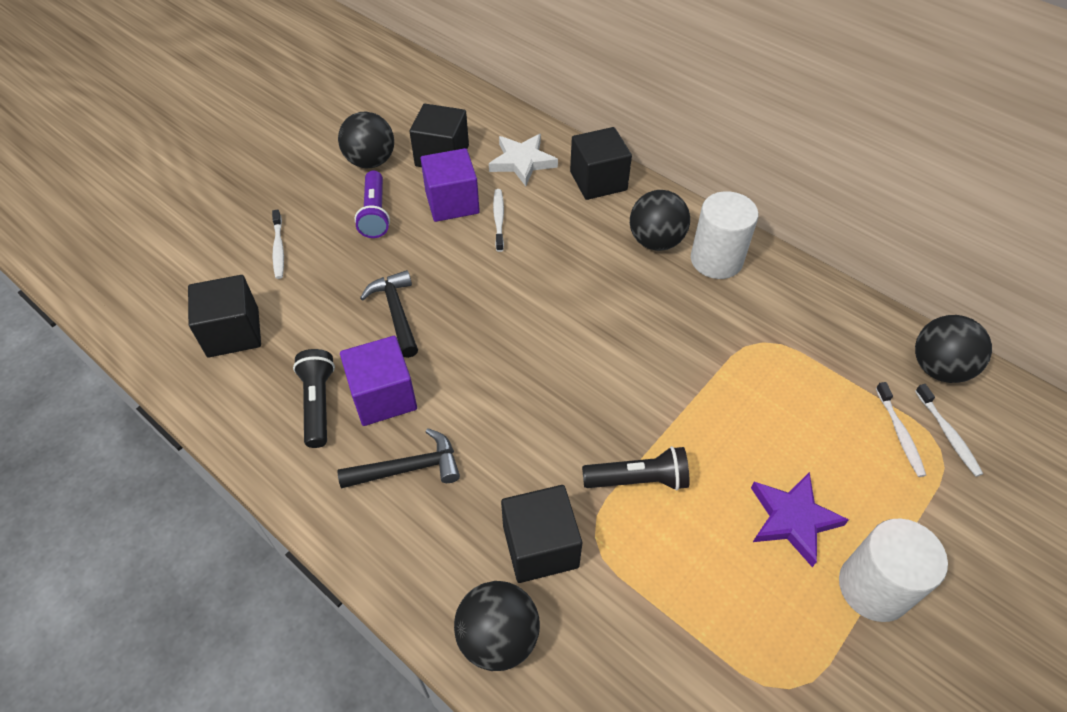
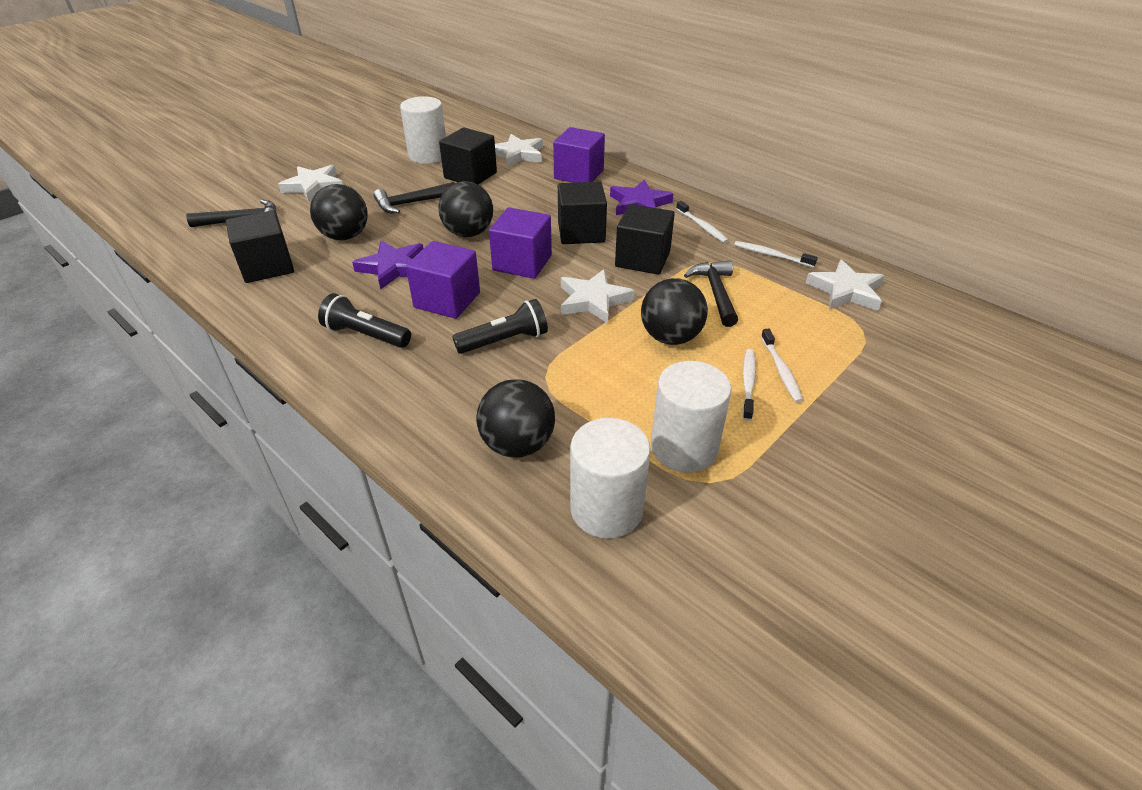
black hammer: 2 -> 3
purple cube: 2 -> 3
purple flashlight: 1 -> 0
purple star: 1 -> 2
white cylinder: 2 -> 3
white star: 1 -> 4

